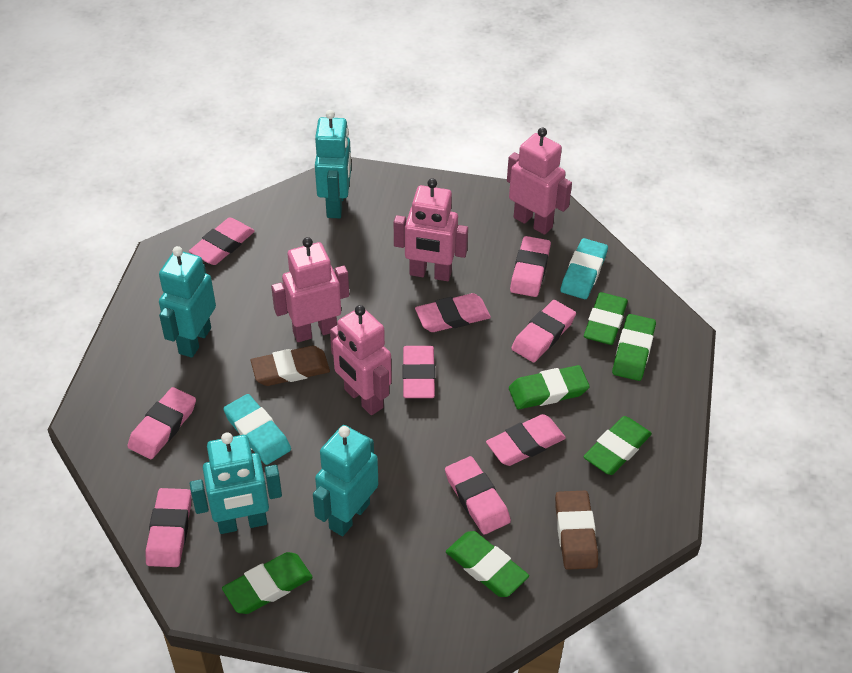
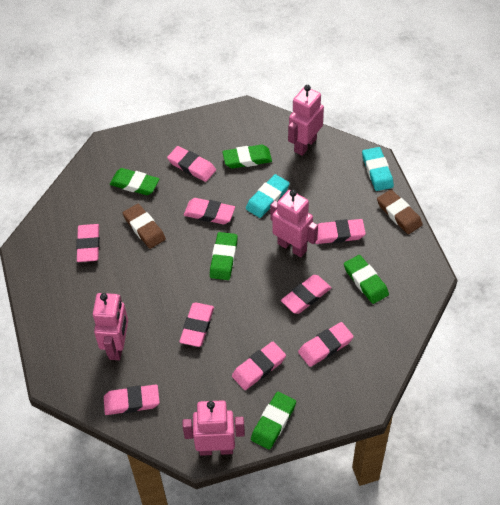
green eraser: 6 -> 5
turquoise robot: 4 -> 0

